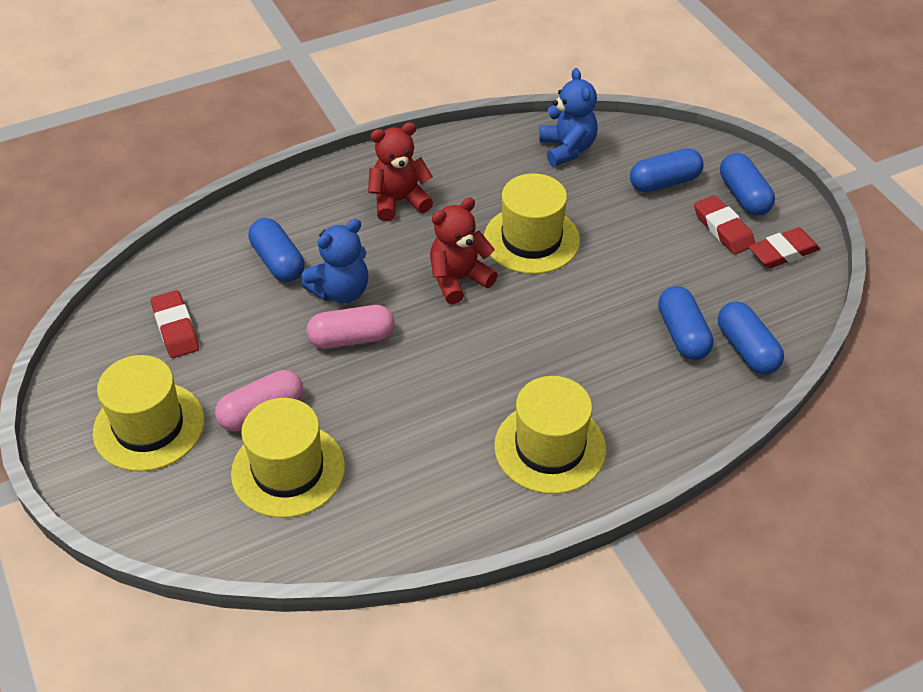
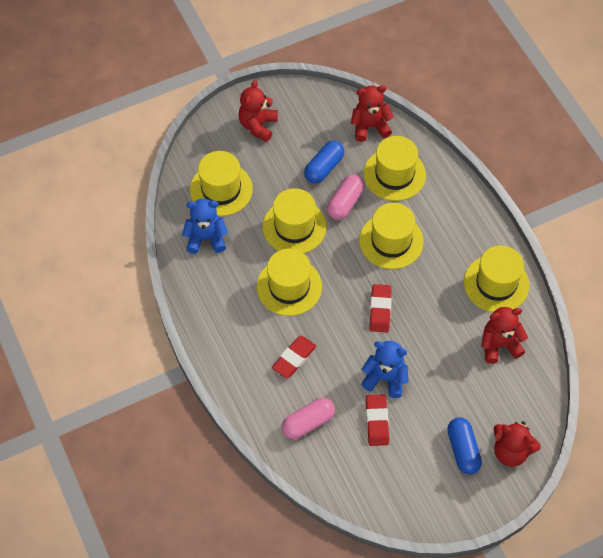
blue capsule: 5 -> 2
red teddy bear: 2 -> 4
yellow hat: 4 -> 6

